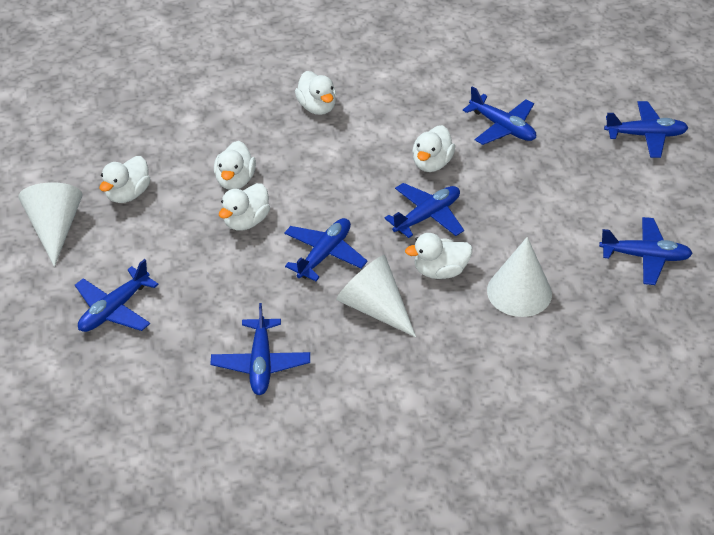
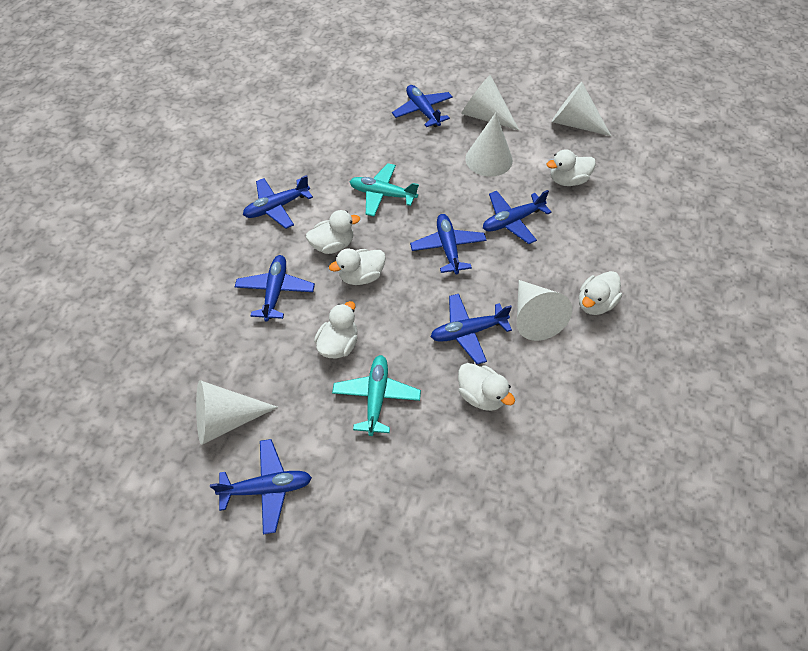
turquoise plane: 0 -> 2
white cone: 3 -> 5

